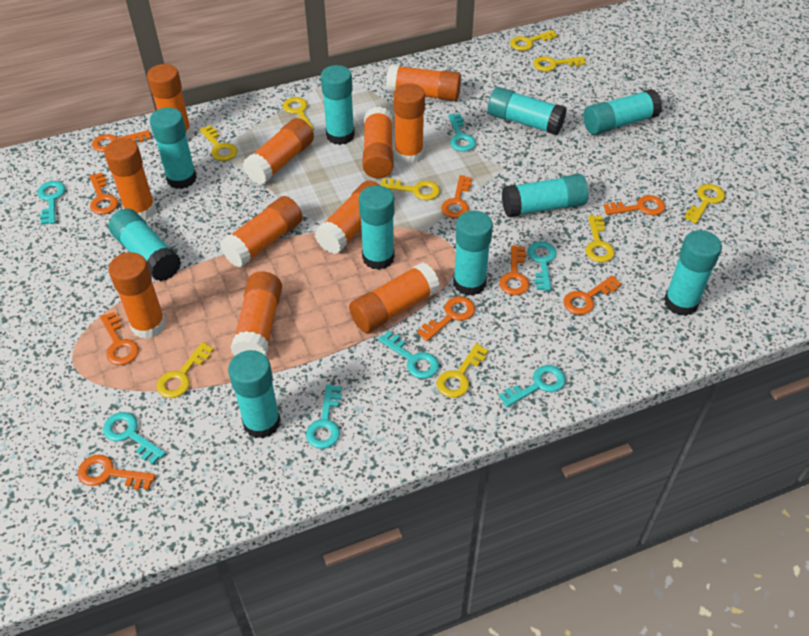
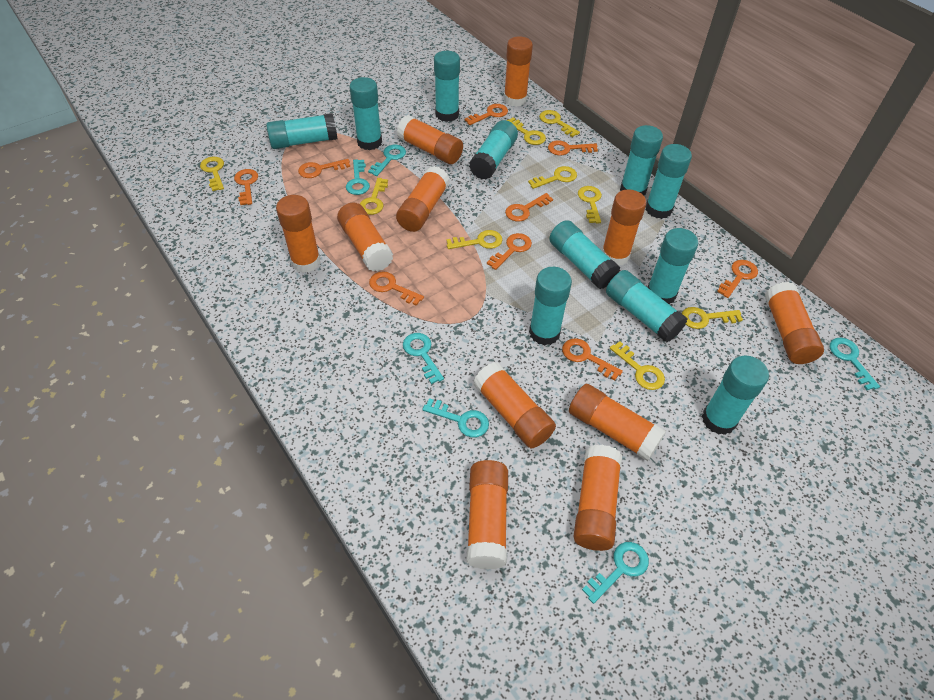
turquoise glue stick: 10 -> 11
turquoise key: 7 -> 6

